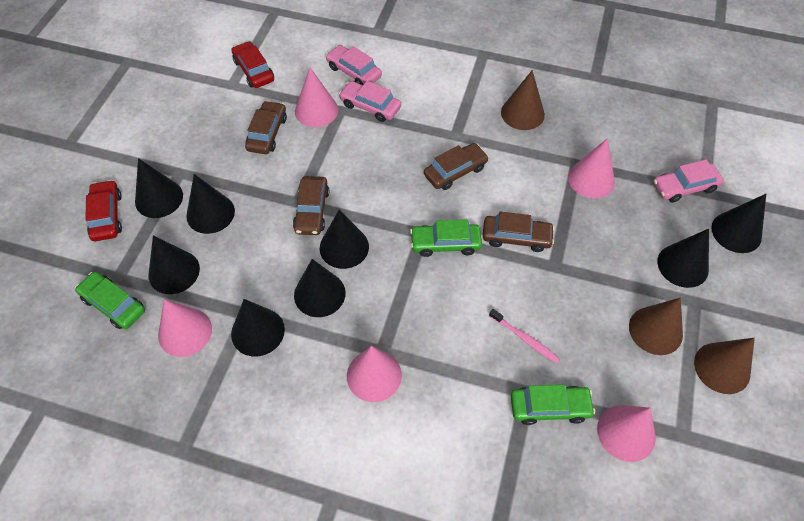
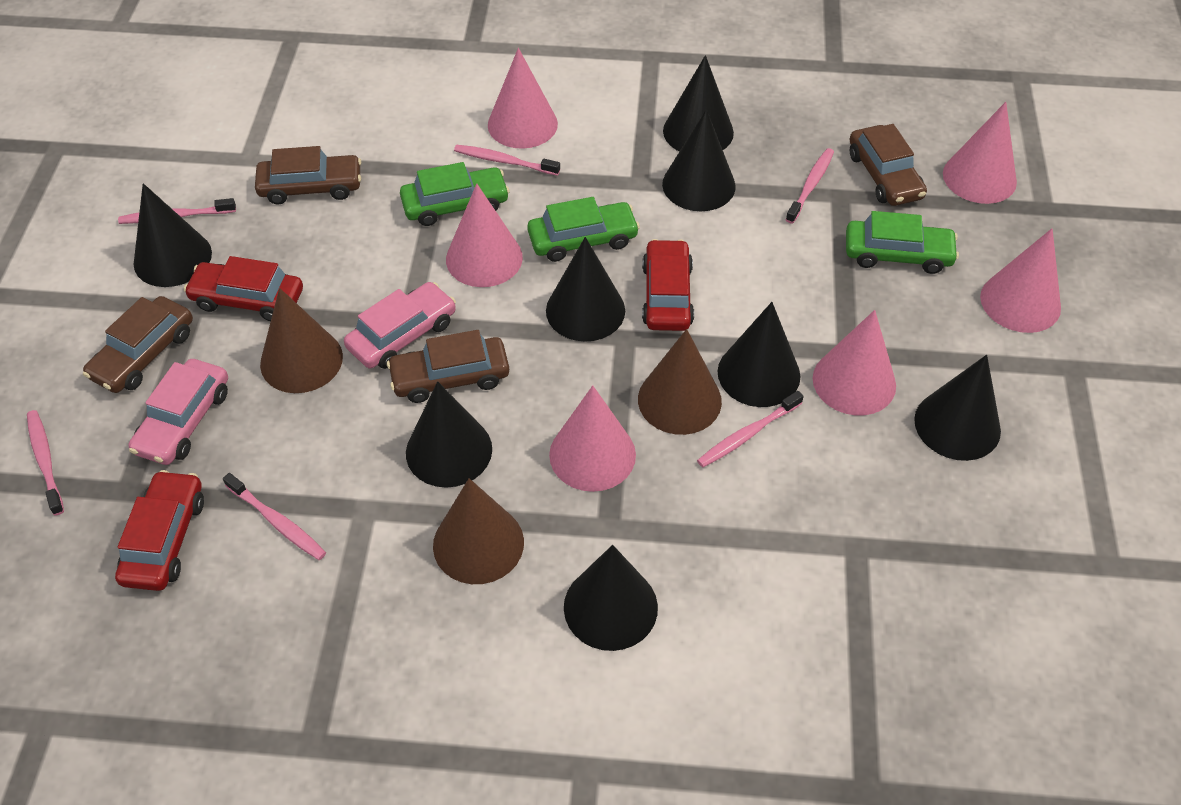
pink car: 3 -> 2
pink cone: 5 -> 6
pink toothbrush: 1 -> 6
red car: 2 -> 3

